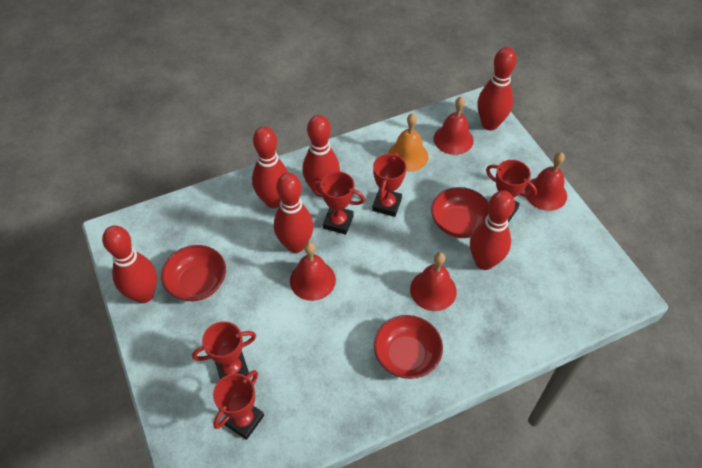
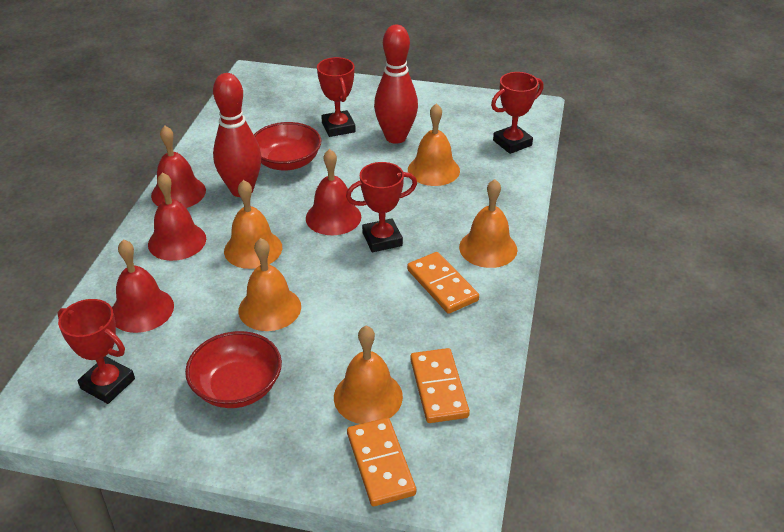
orange bell: 1 -> 5
orange domino: 0 -> 3
red bowl: 3 -> 2
red bowling pin: 6 -> 2
red trophy: 5 -> 4

